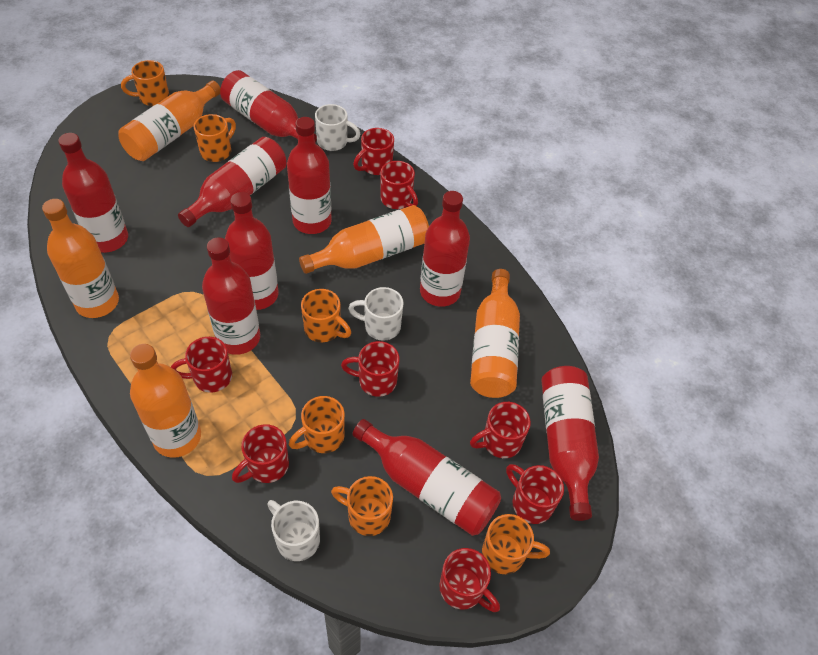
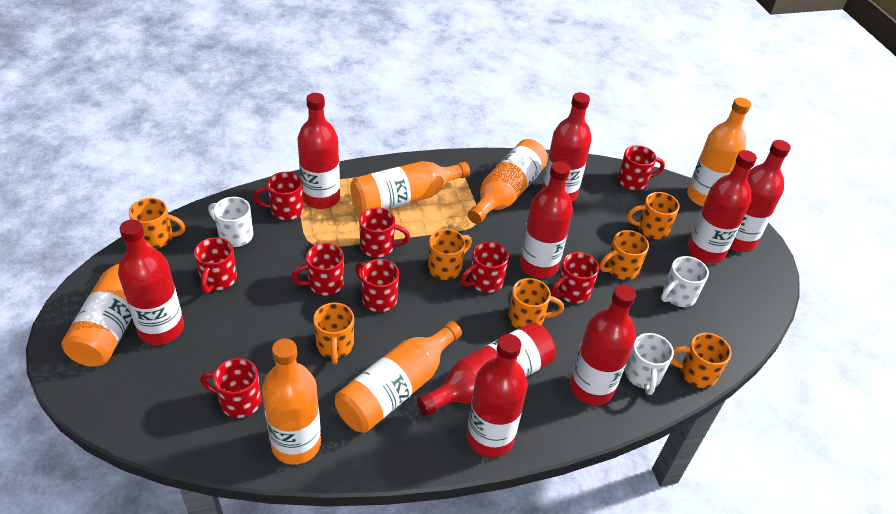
orange bottle: 5 -> 6
orange mug: 6 -> 7
red mug: 8 -> 9

